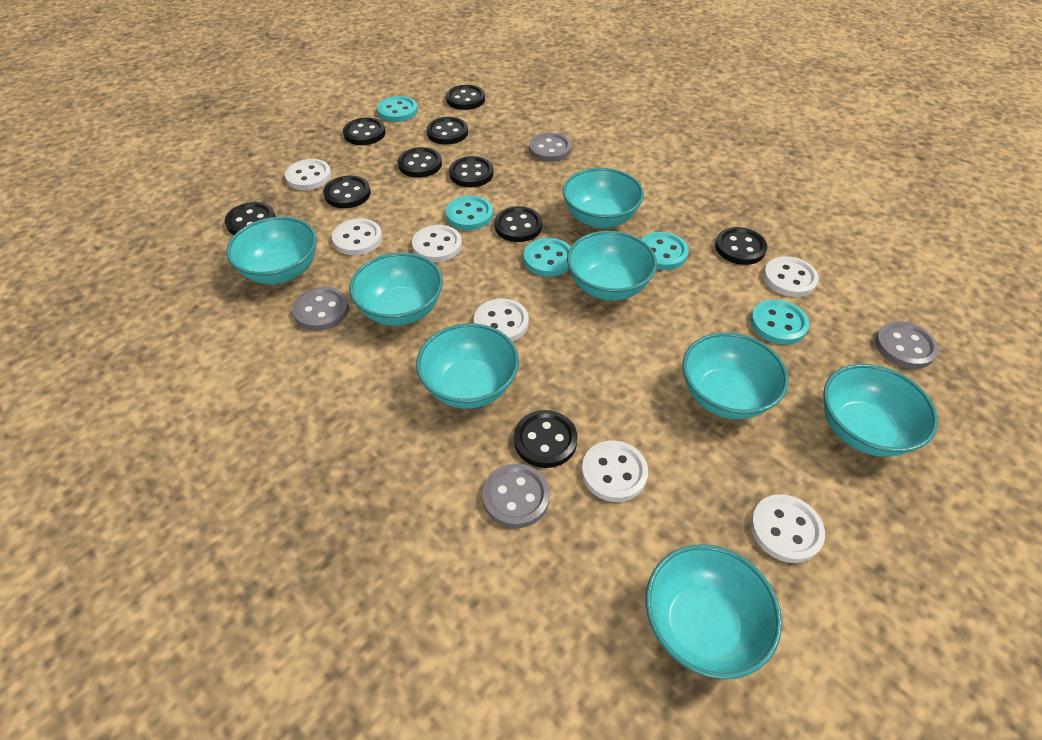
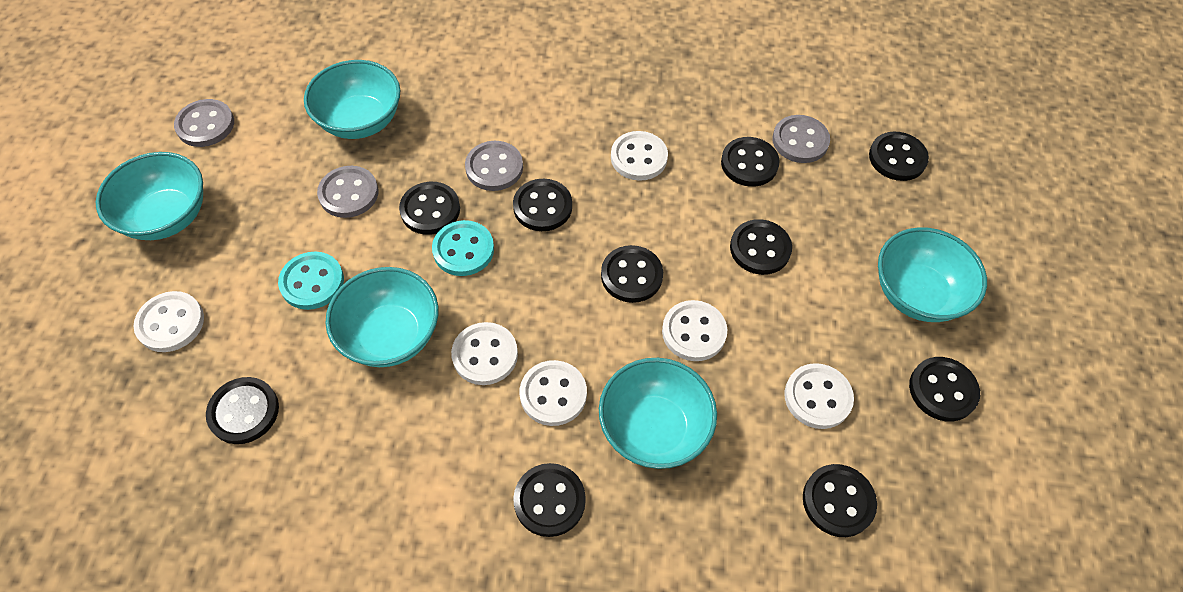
turquoise bowl: 8 -> 5
turquoise button: 5 -> 2
white button: 7 -> 6

